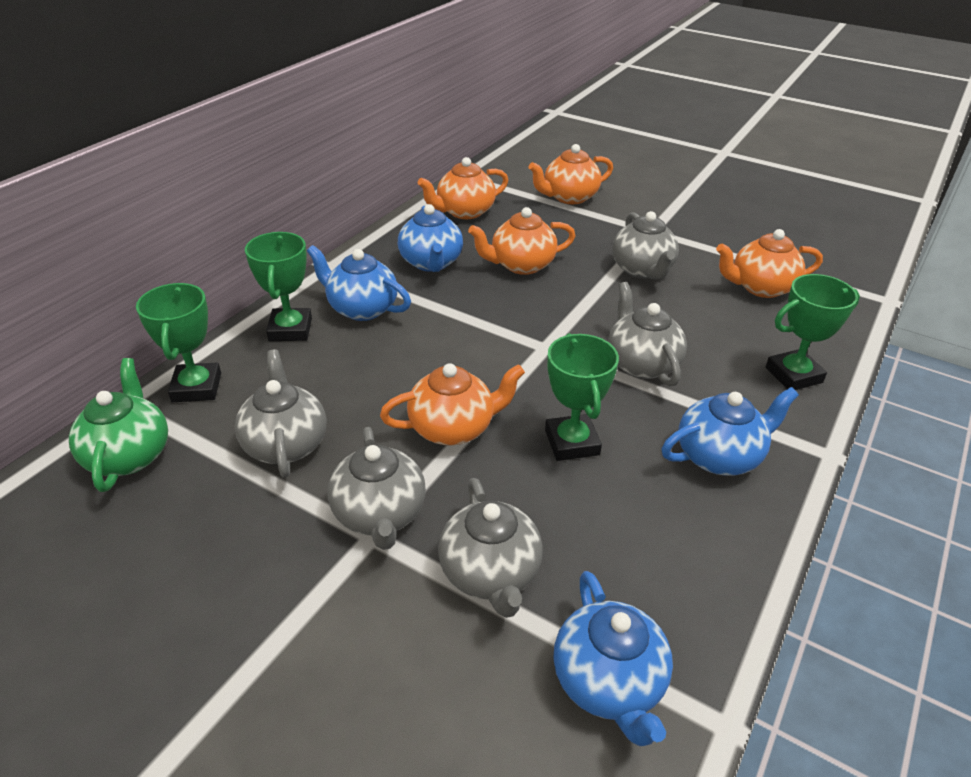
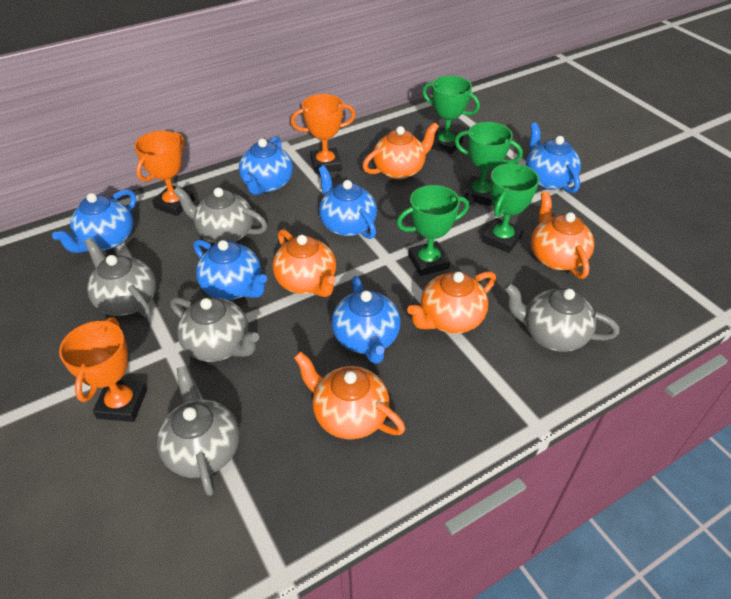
blue teapot: 4 -> 6
green teapot: 1 -> 0
orange trophy: 0 -> 3

